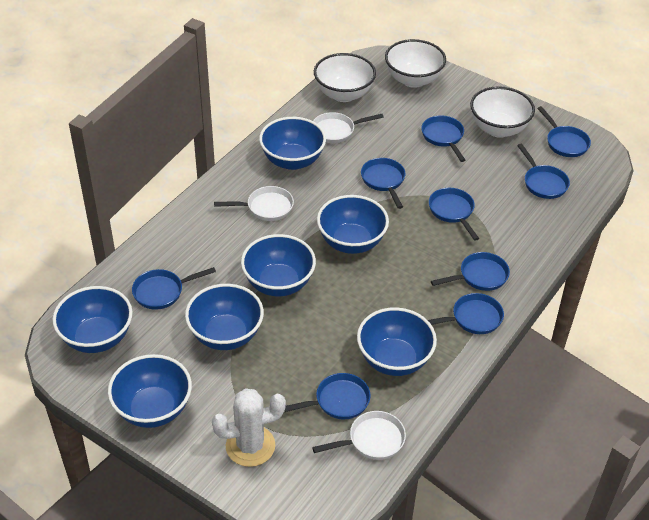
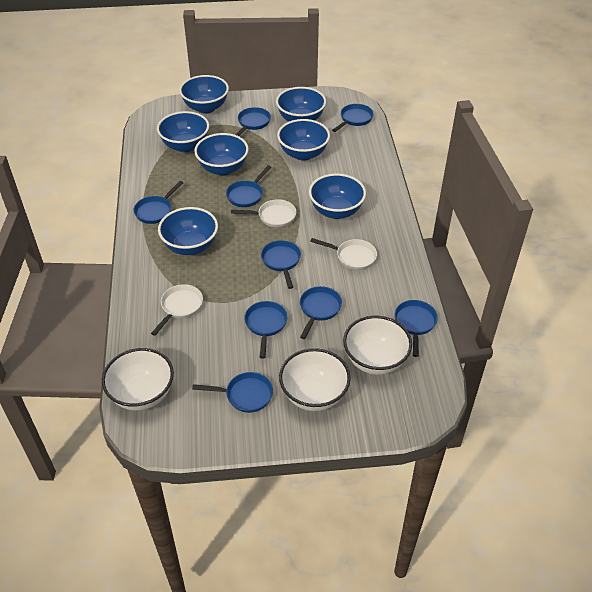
white cactus: 1 -> 0

